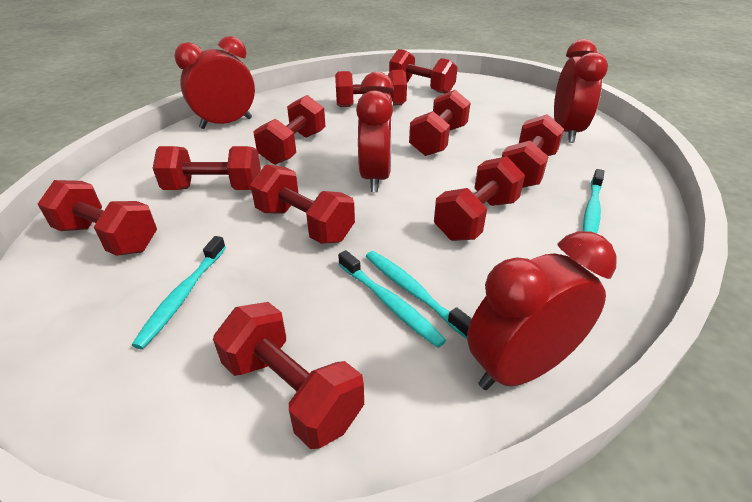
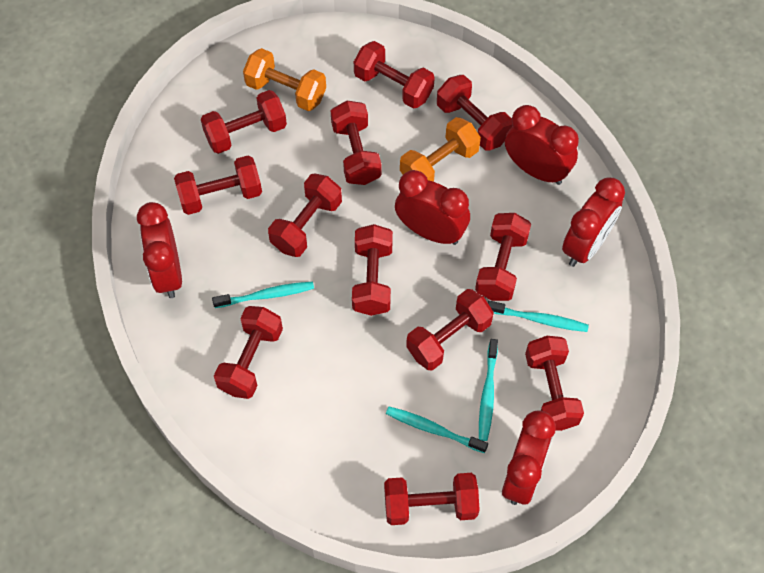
orange dumbbell: 0 -> 2
red clock: 4 -> 5
red dumbbell: 10 -> 12

